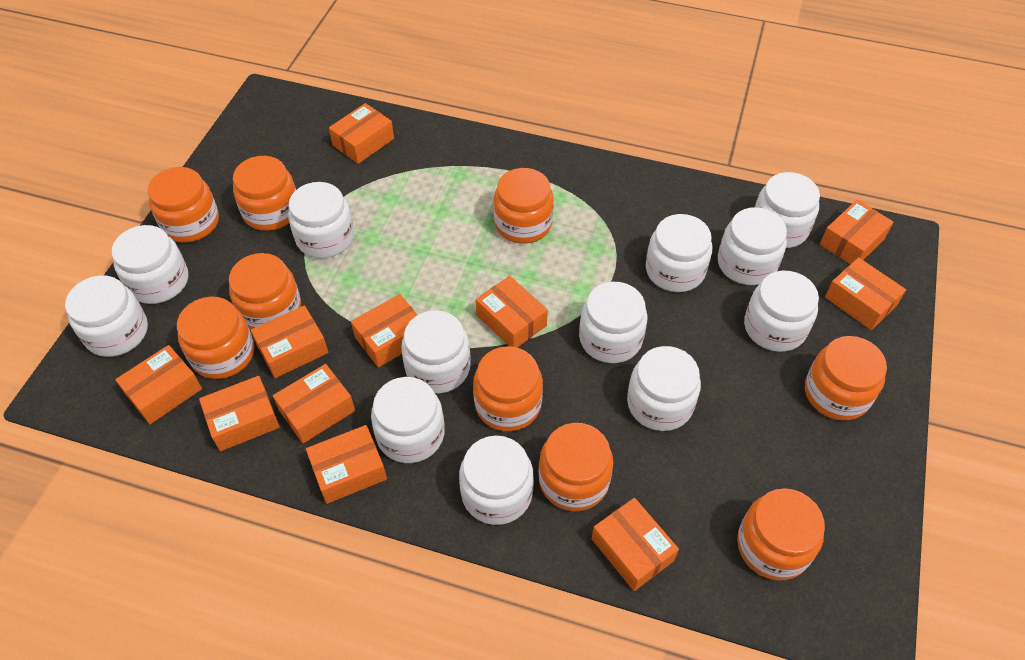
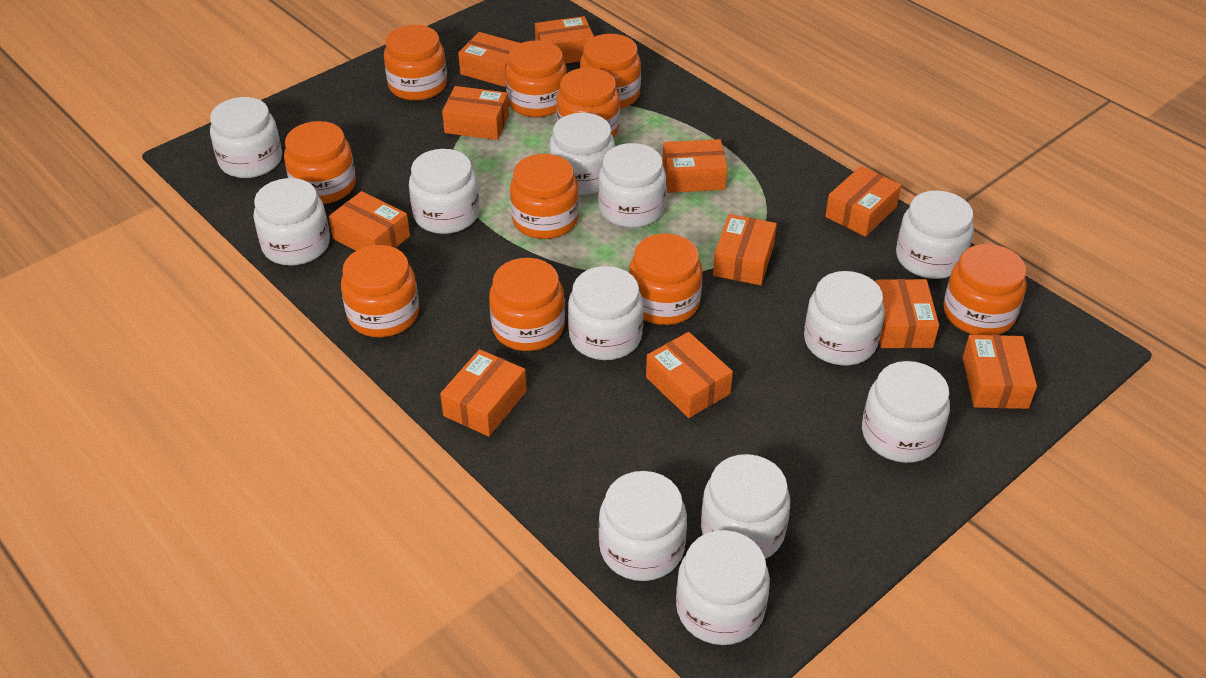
orange jar: 9 -> 10

